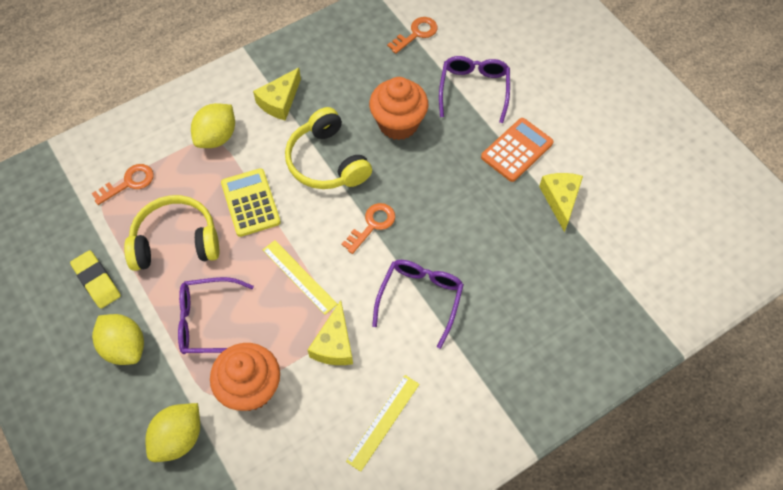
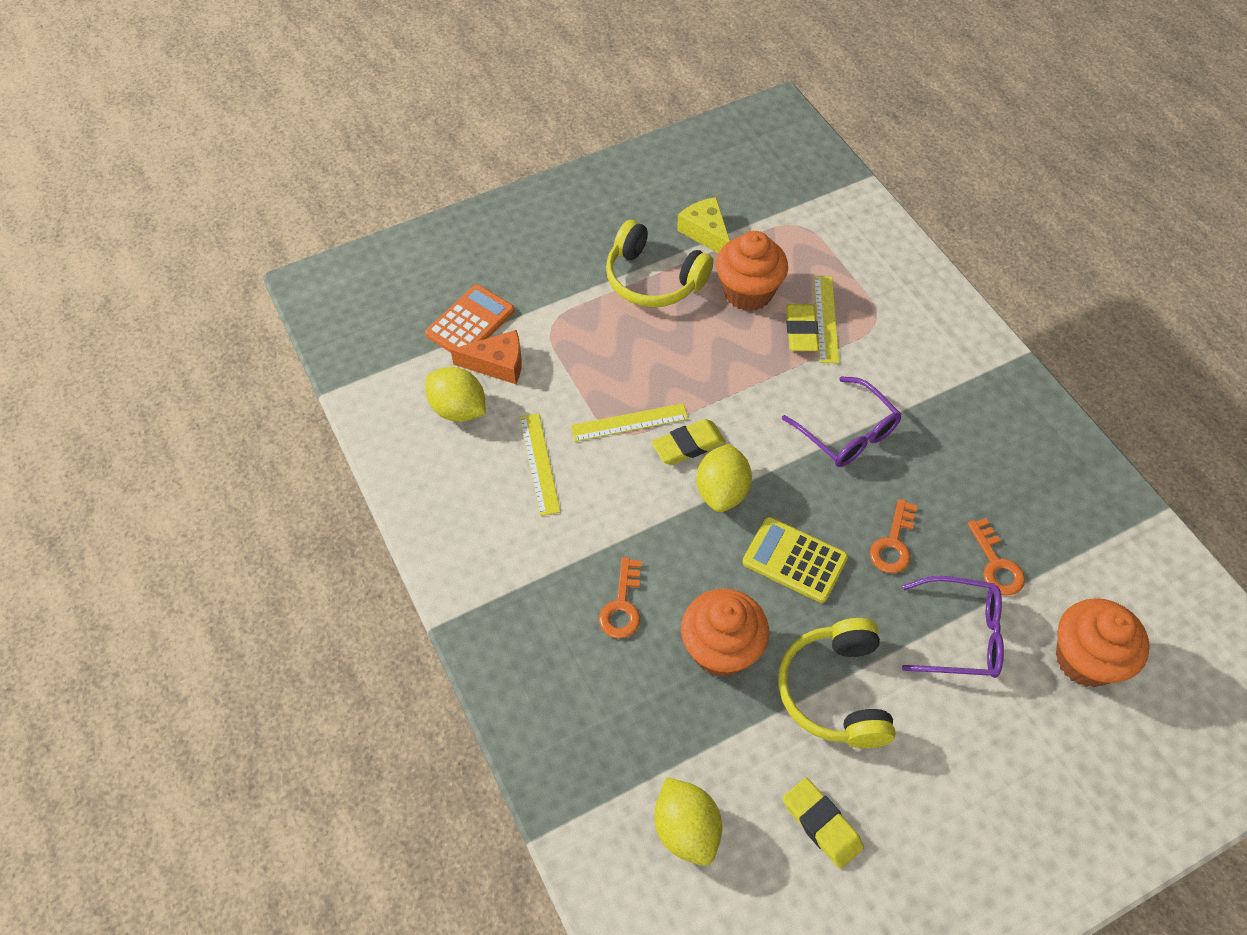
orange cheese: 0 -> 1
orange cupcake: 2 -> 3
purple glasses: 3 -> 2
yellow cheese: 3 -> 1
yellow eraser: 1 -> 3
yellow ruler: 2 -> 3

